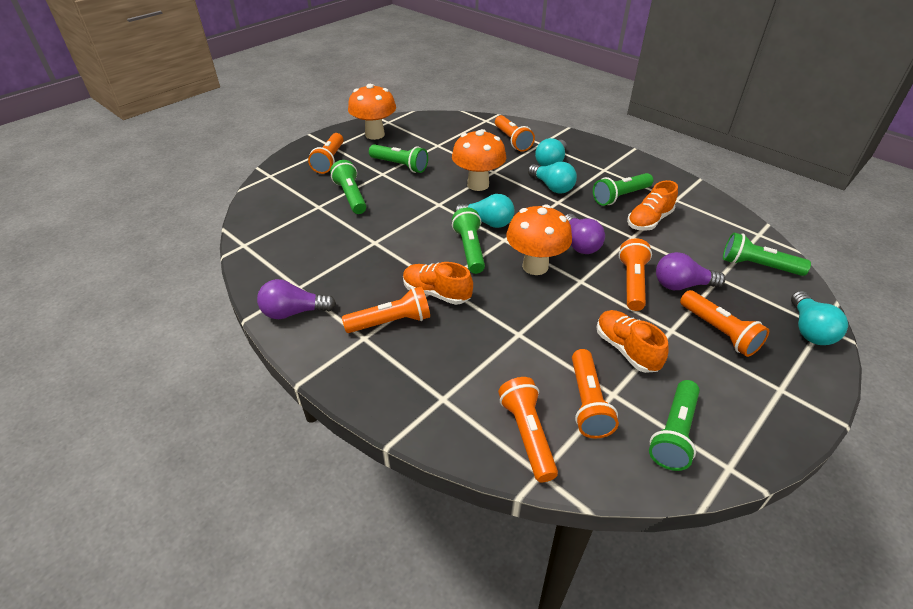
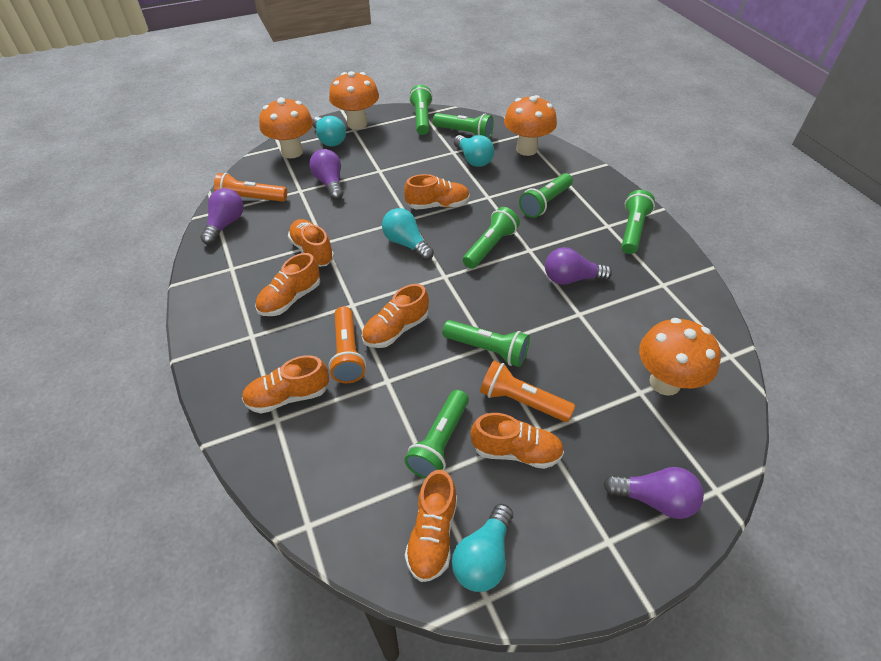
green flashlight: 6 -> 7
orange flashlight: 7 -> 3
orange mushroom: 3 -> 4
orange shoe: 3 -> 7
purple light bulb: 3 -> 4

